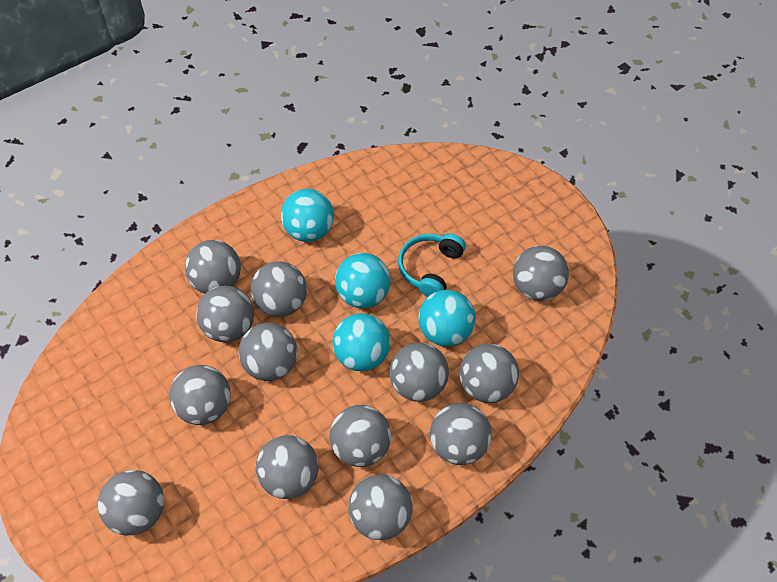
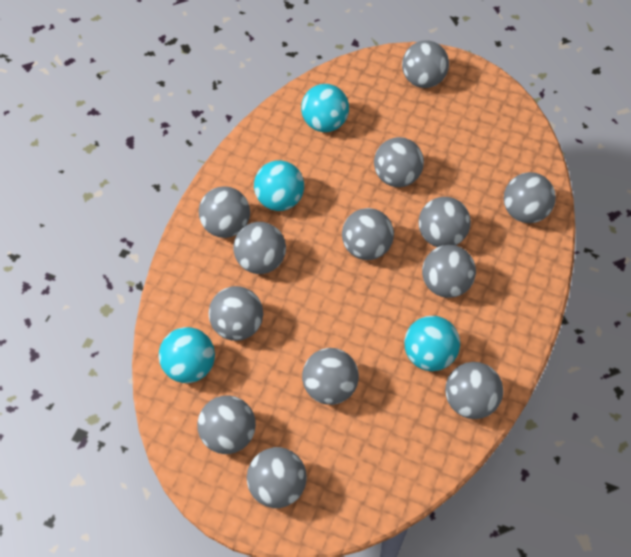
turquoise headphones: 1 -> 0

